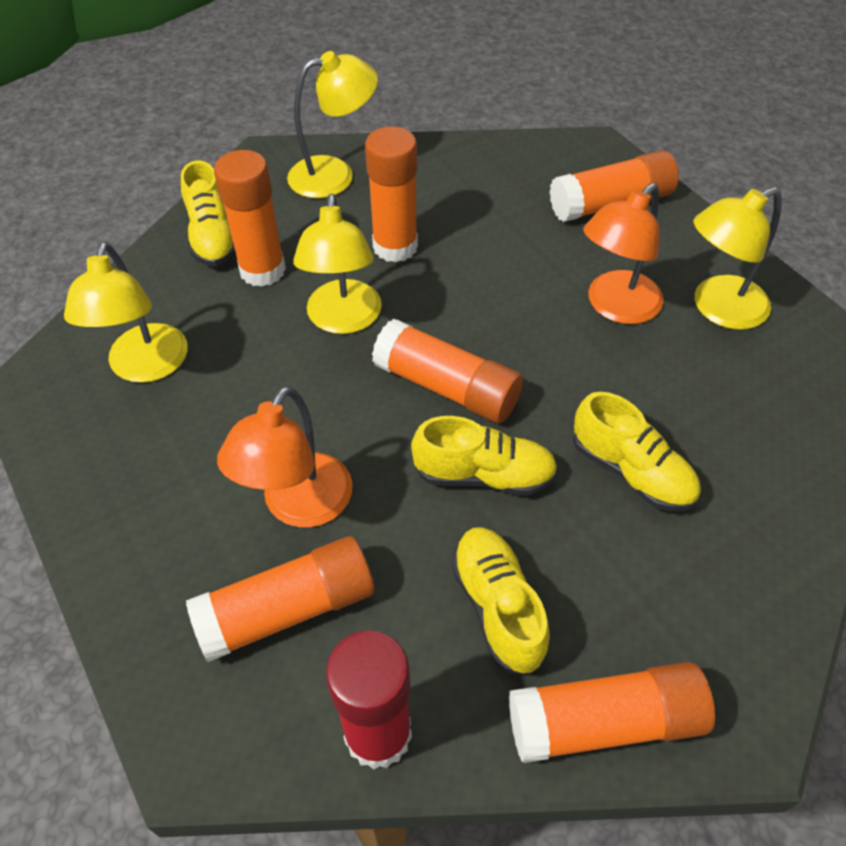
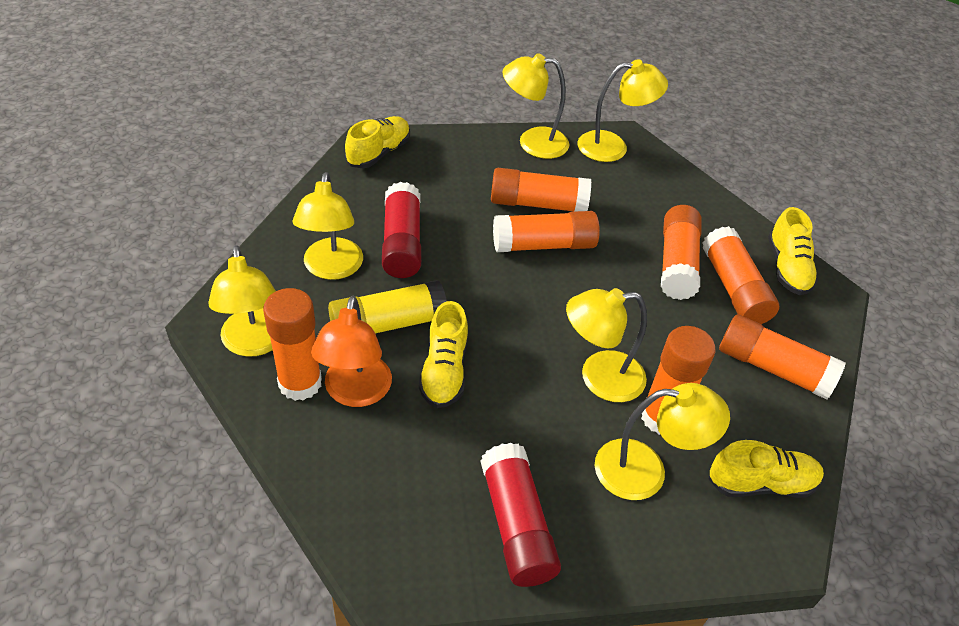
orange glue stick: 6 -> 7
orange lamp: 2 -> 1
red glue stick: 1 -> 2
yellow glue stick: 0 -> 1
yellow lamp: 4 -> 6

